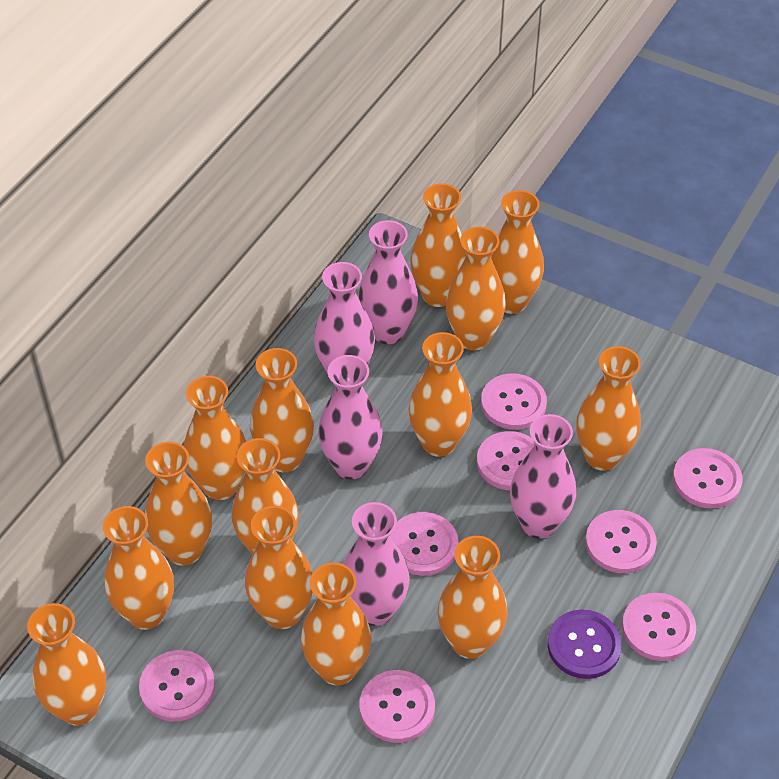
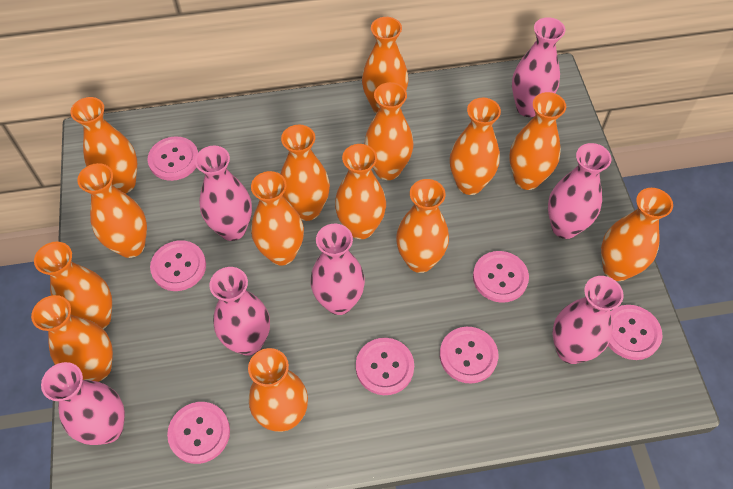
pink button: 8 -> 7
pink vase: 5 -> 7
purple button: 1 -> 0

